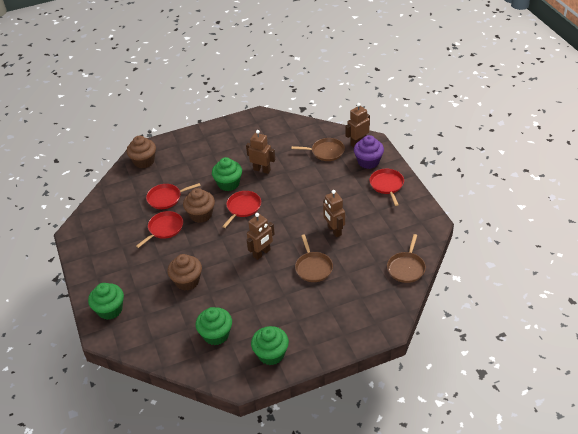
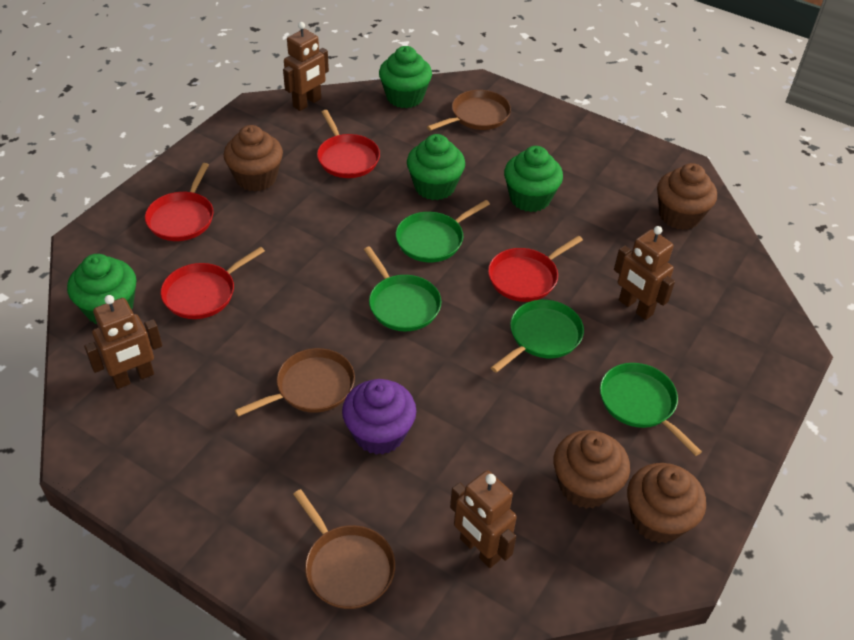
brown cupcake: 3 -> 4
green pan: 0 -> 4

